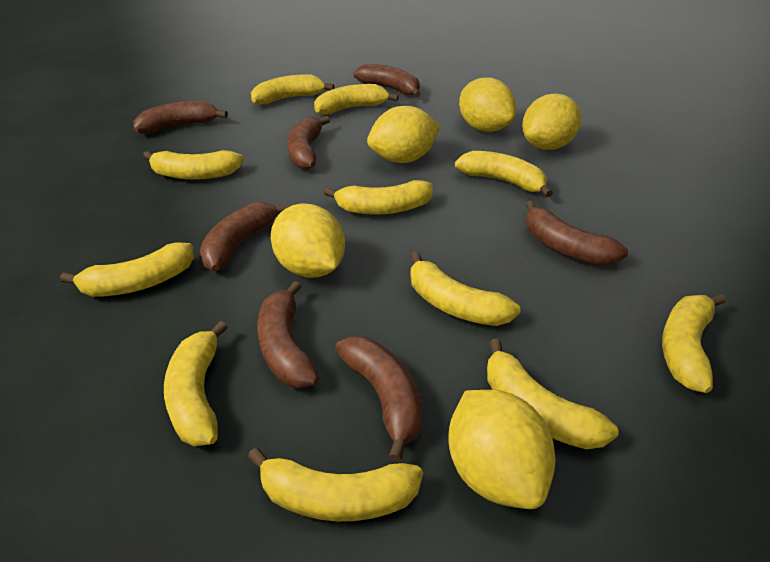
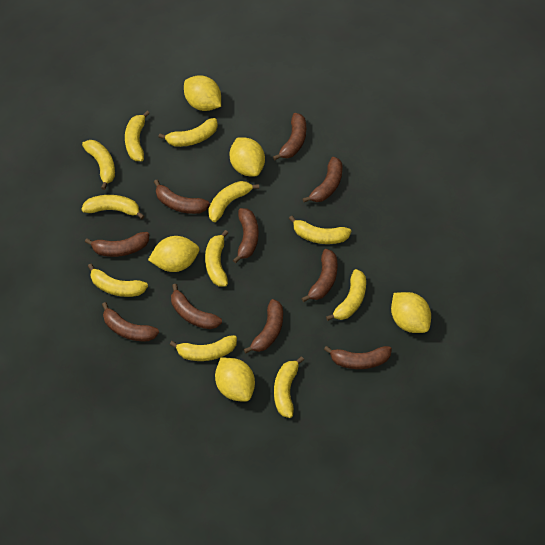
brown banana: 7 -> 10

